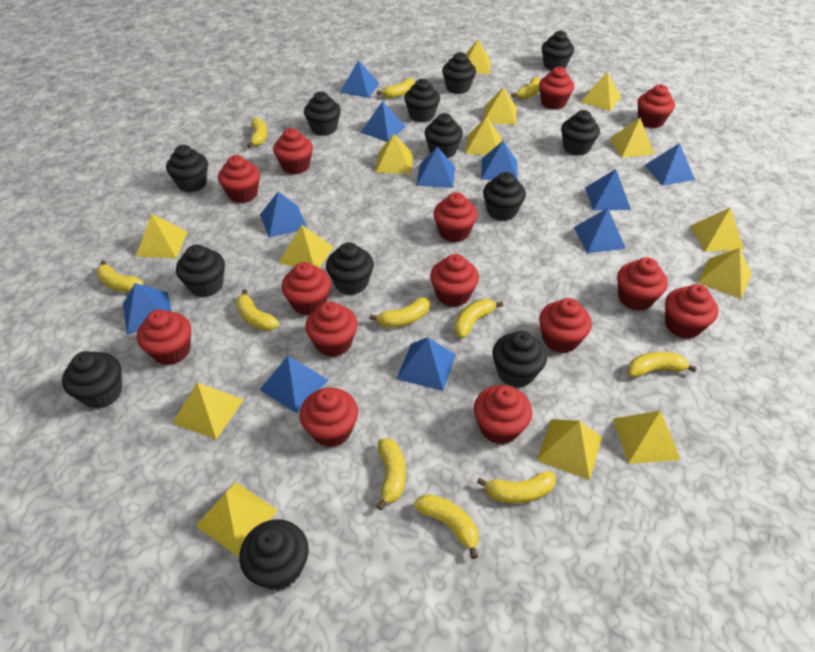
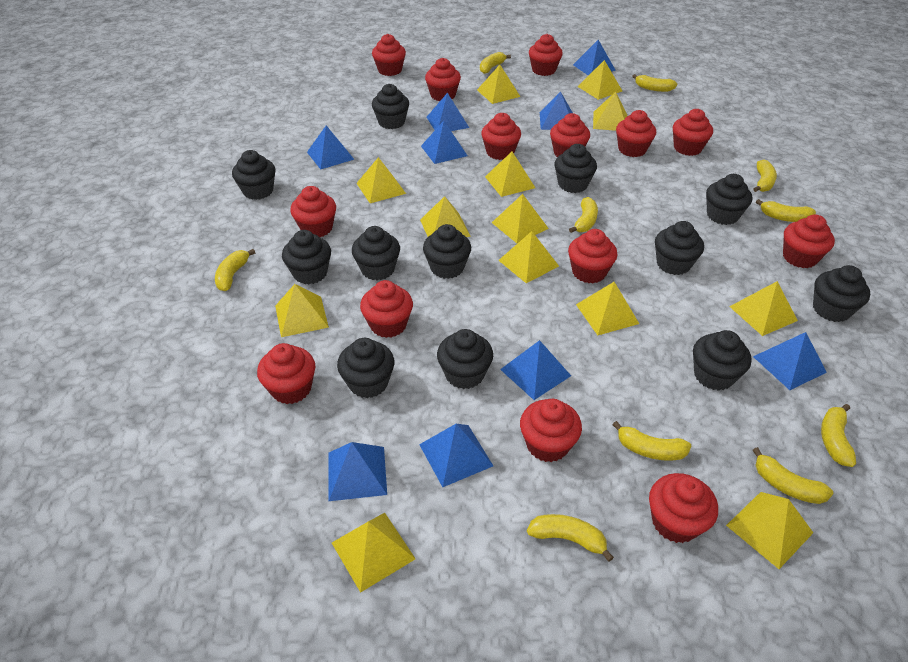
black cupcake: 13 -> 12
blue pyramid: 11 -> 9
yellow banana: 11 -> 10
yellow pyramid: 14 -> 13

